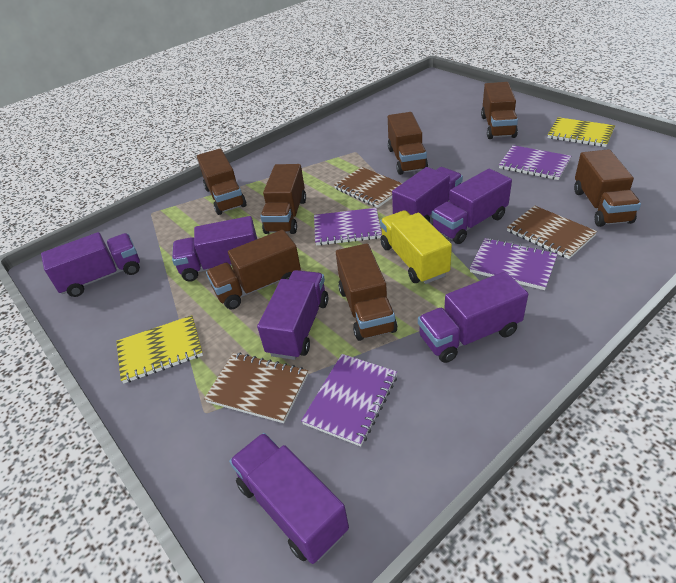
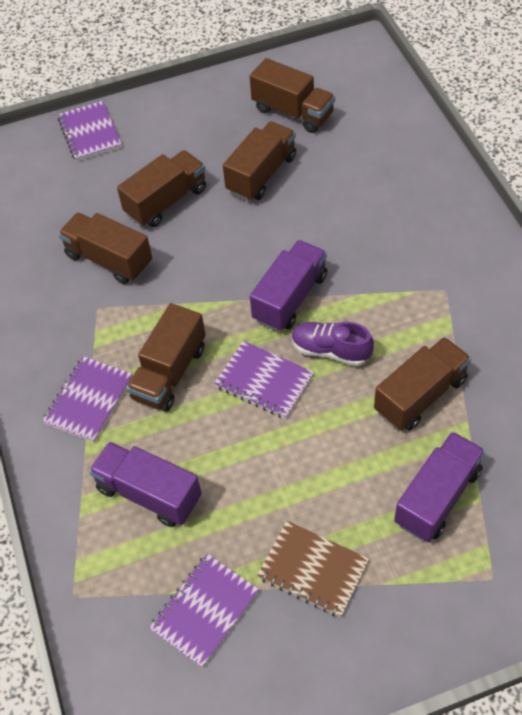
brown notebook: 3 -> 1
brown truck: 7 -> 6
purple shoe: 0 -> 1
purple truck: 7 -> 3
yellow notebook: 2 -> 0
yellow truck: 1 -> 0

